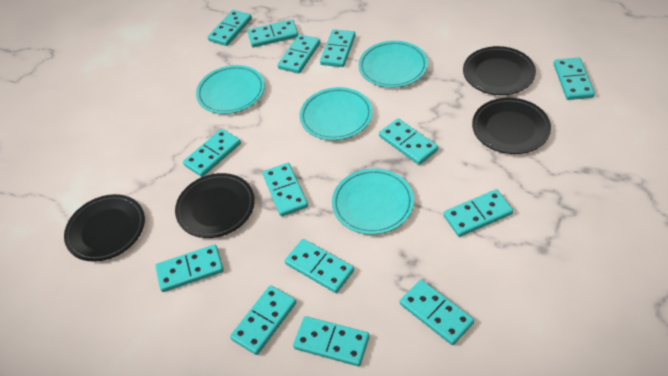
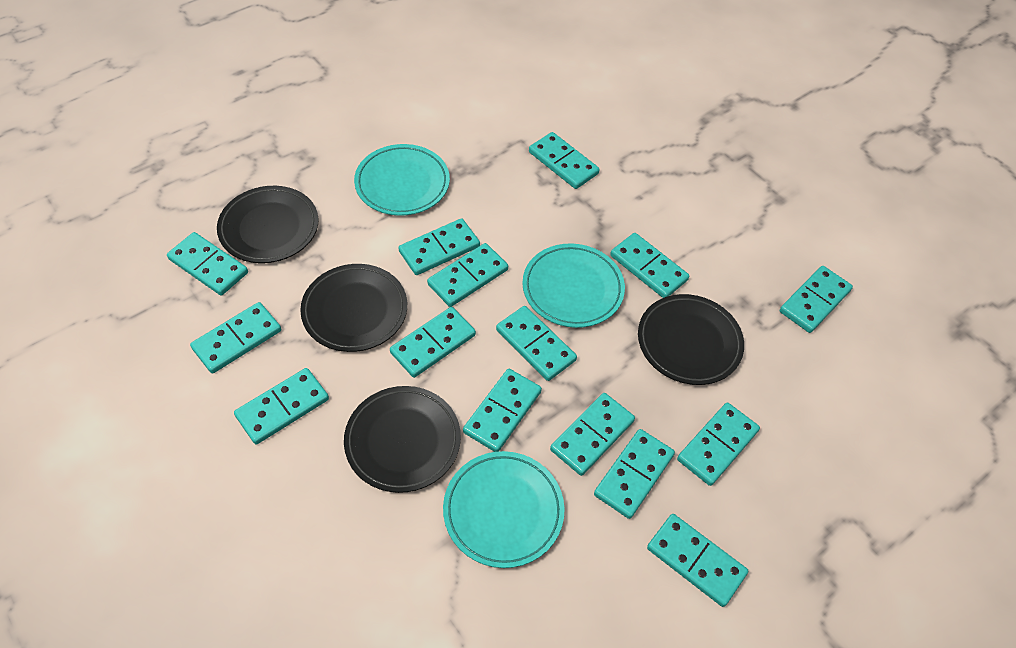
turquoise domino: 14 -> 15
turquoise plate: 4 -> 3

